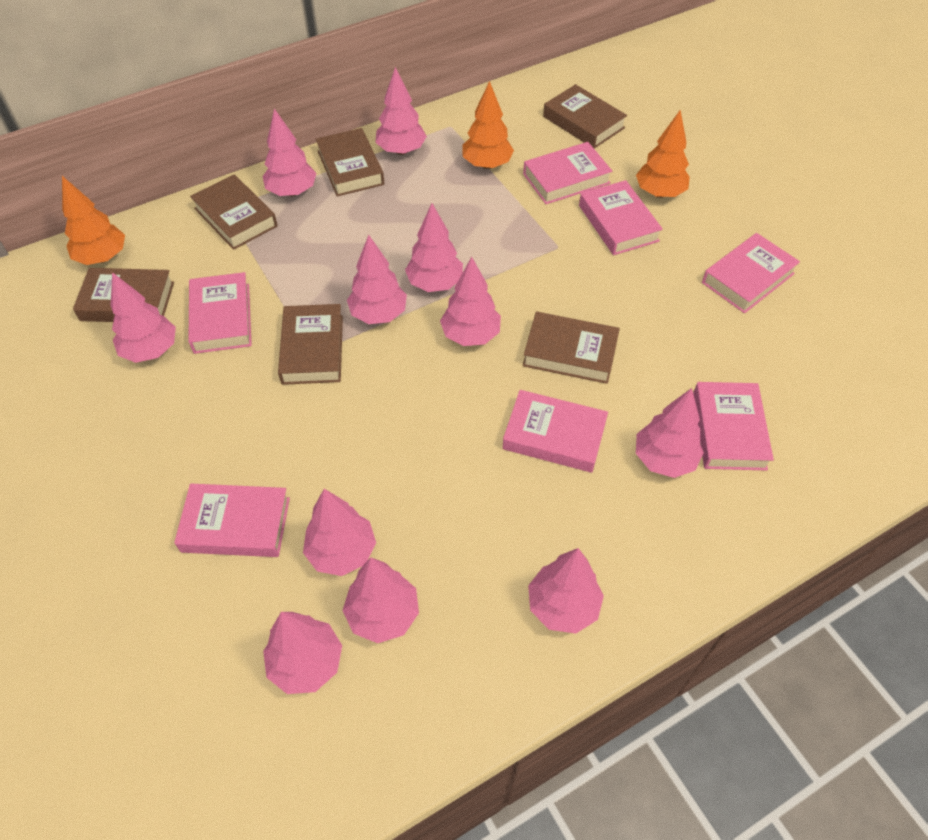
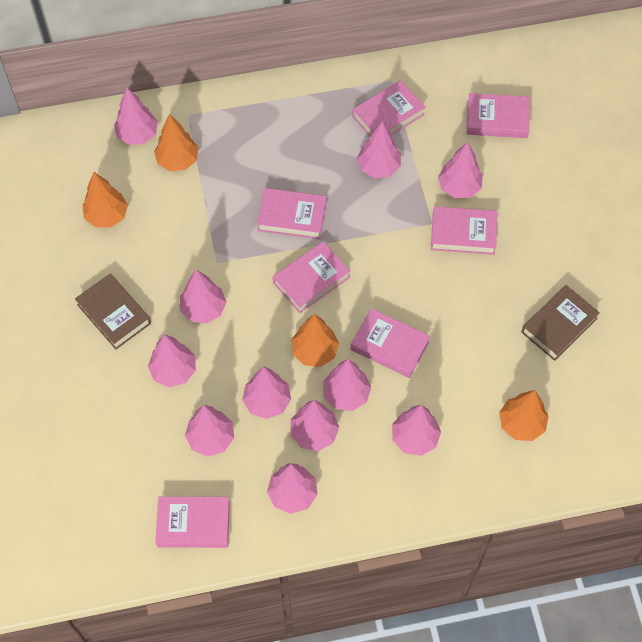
brown book: 6 -> 2
orange tree: 3 -> 4

